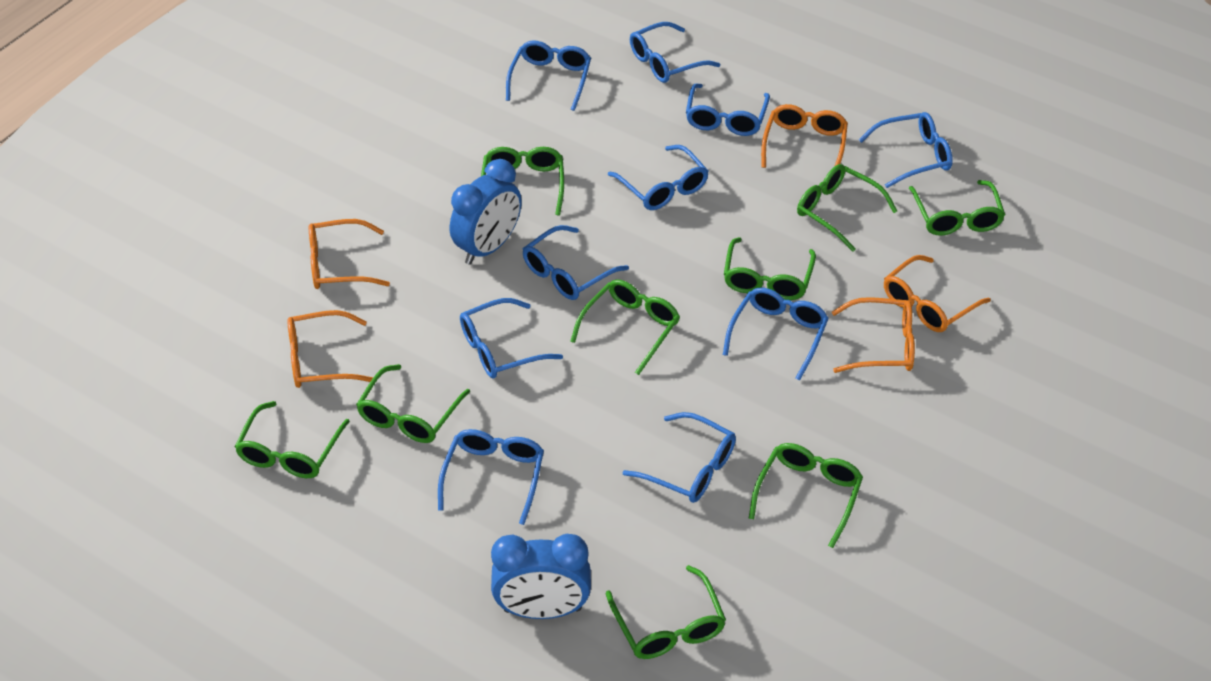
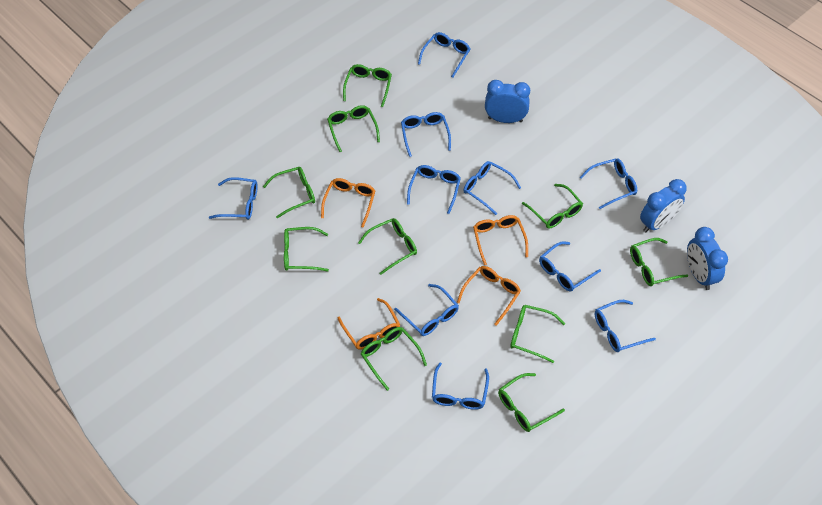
blue clock: 2 -> 3
green glasses: 9 -> 10
orange glasses: 5 -> 4

